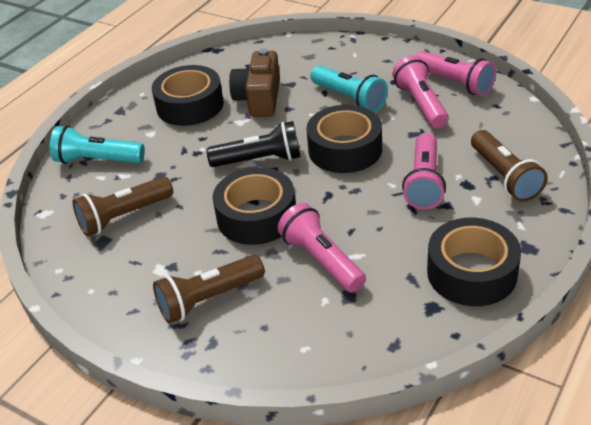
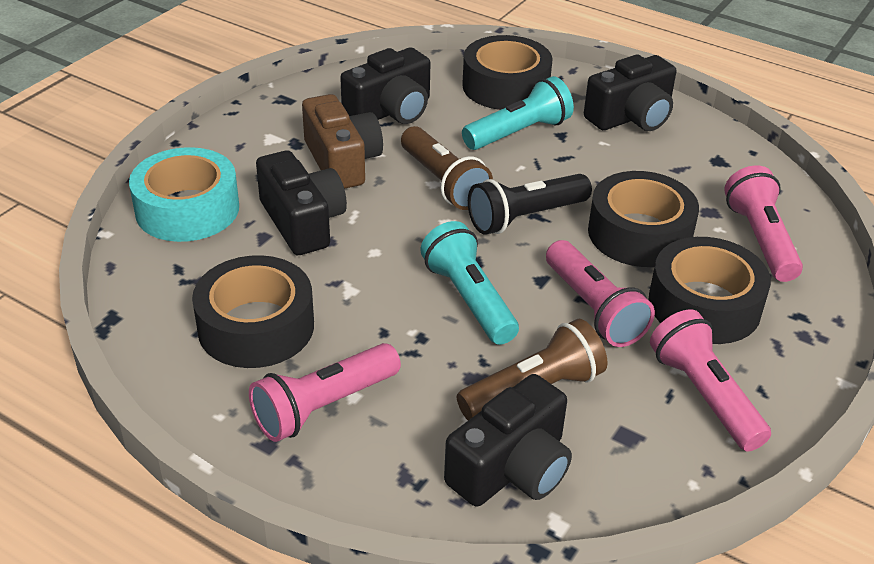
black camera: 0 -> 4
brown flashlight: 3 -> 2
turquoise tape: 0 -> 1

